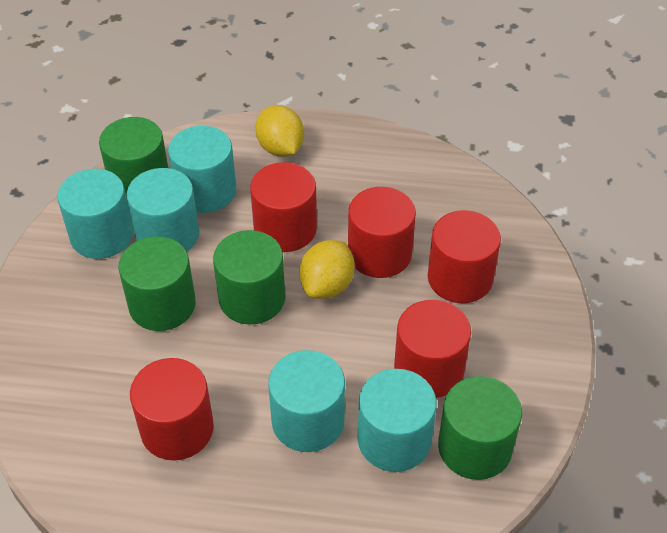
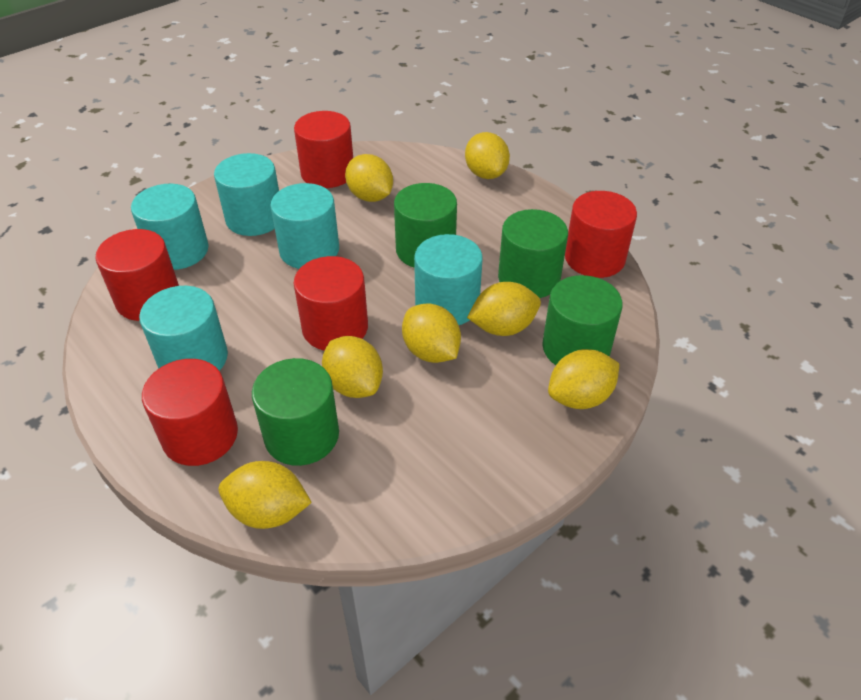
yellow lemon: 2 -> 7

